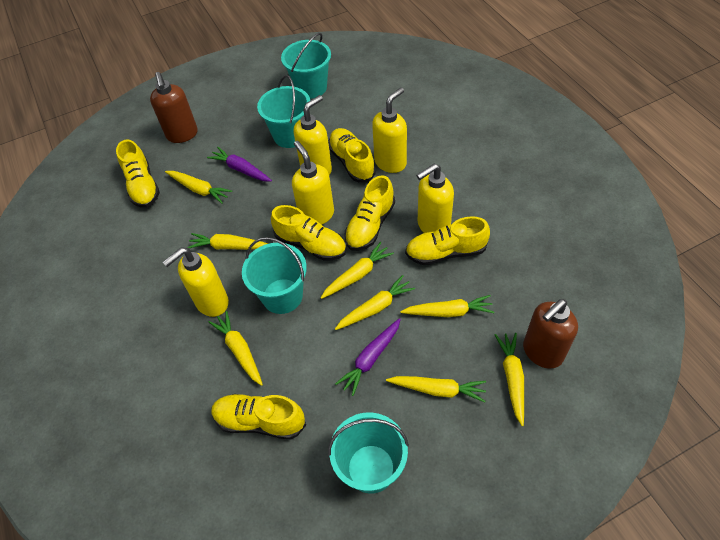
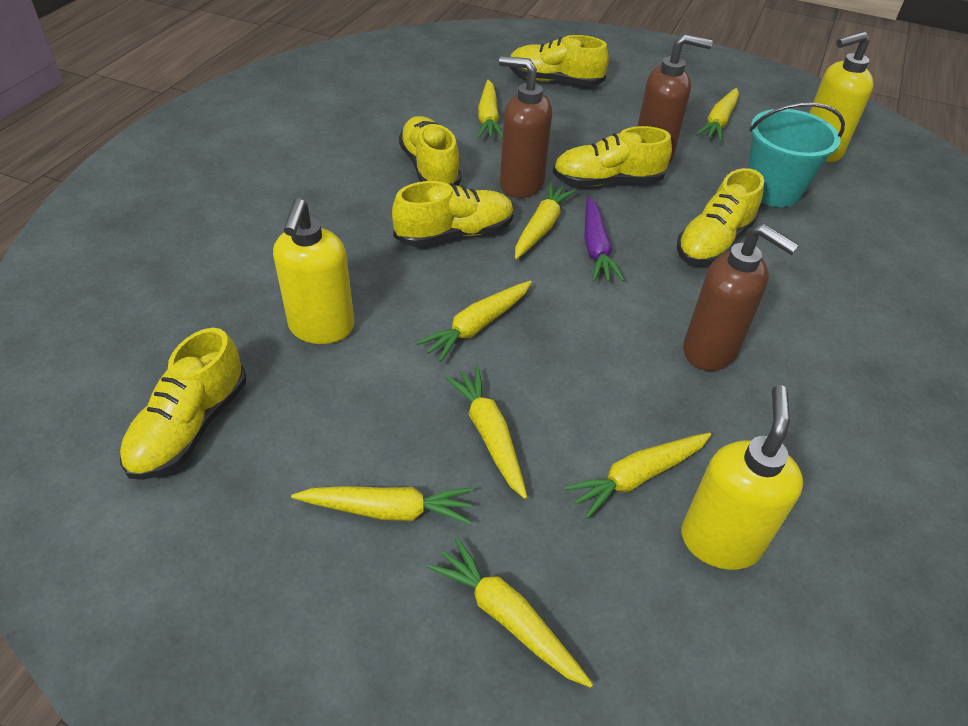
brown soap dispenser: 2 -> 3
purple carrot: 2 -> 1
turquoise bucket: 4 -> 1
yellow soap dispenser: 5 -> 3

